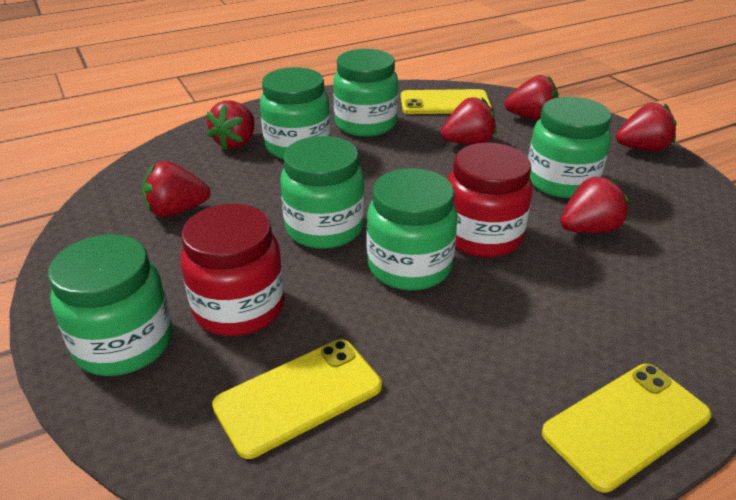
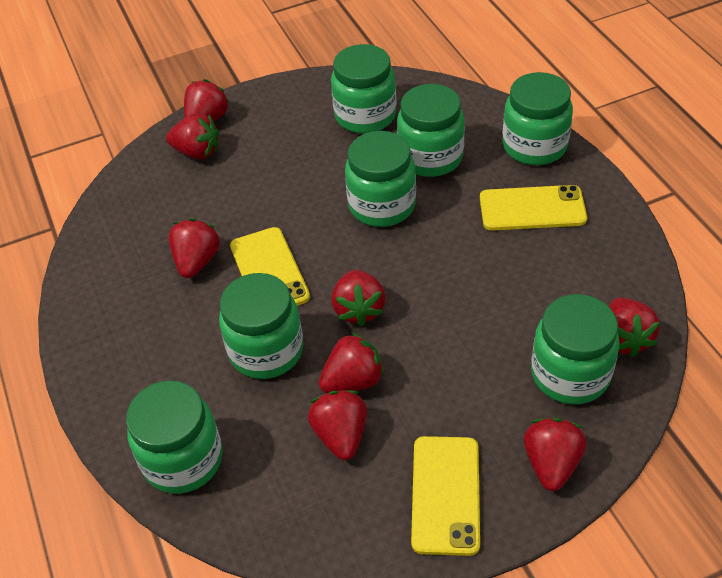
green jar: 6 -> 7
red jar: 2 -> 0
red strawberry: 6 -> 8

